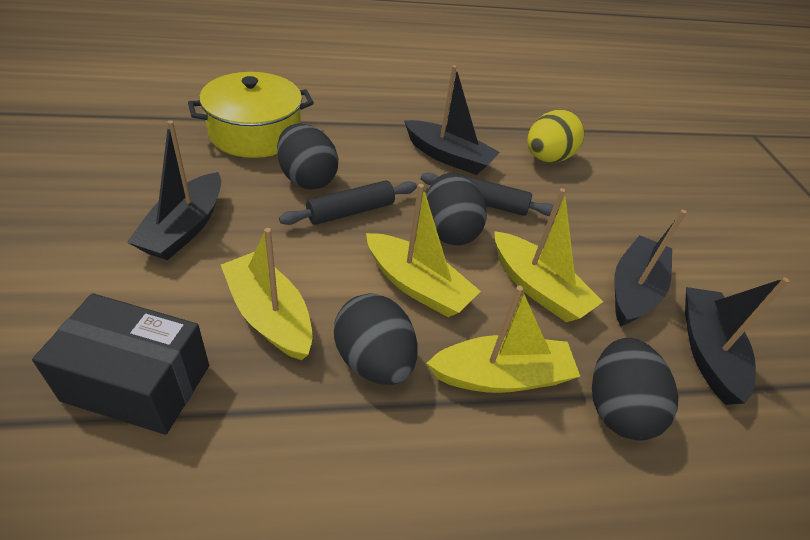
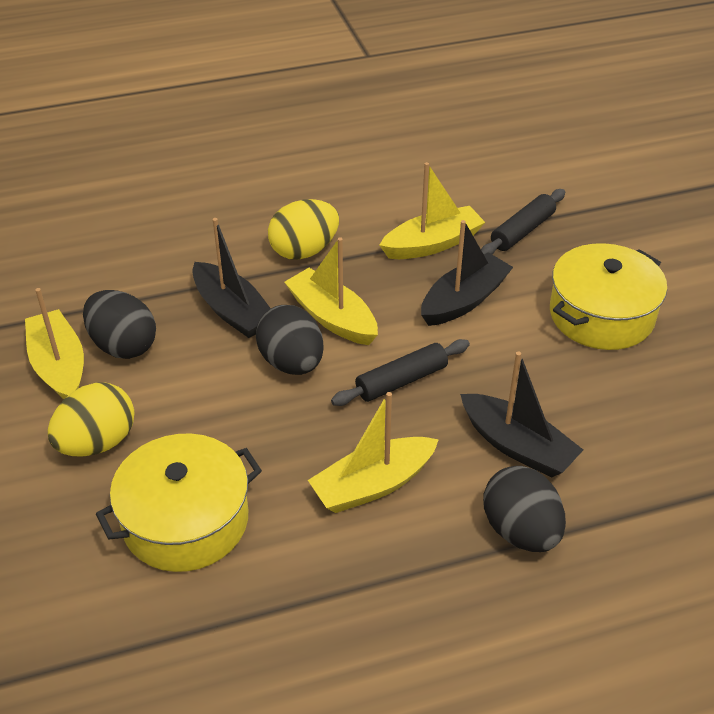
black boat: 4 -> 3
black box: 1 -> 0
black egg: 4 -> 3
yellow egg: 1 -> 2
yellow pot: 1 -> 2

